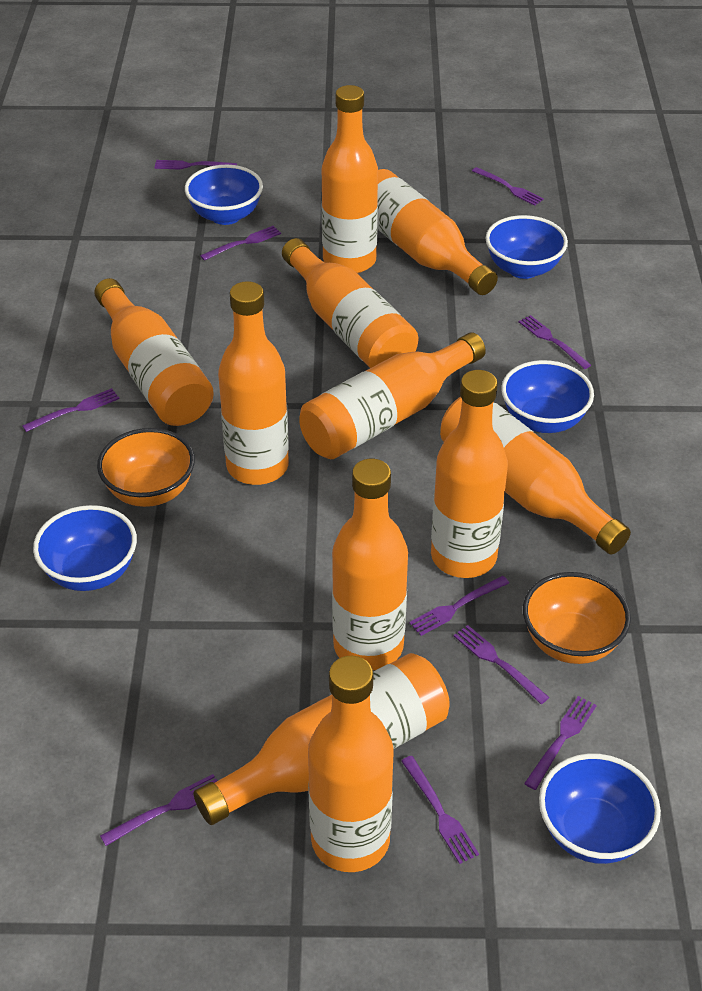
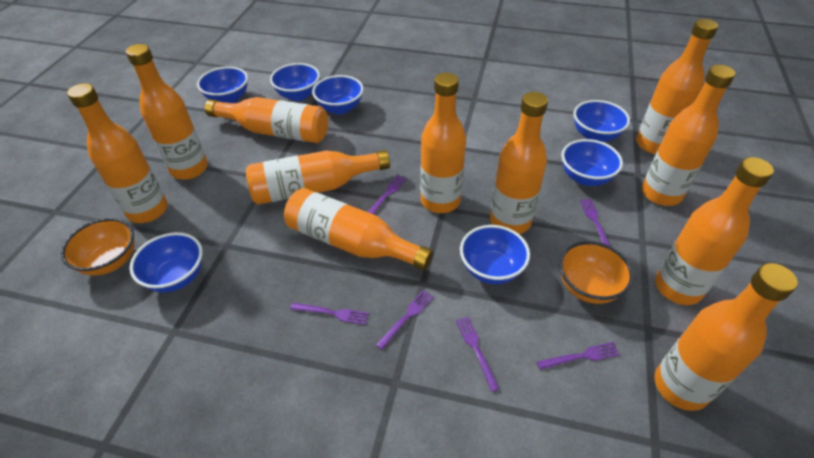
blue bowl: 5 -> 7
purple fork: 10 -> 6

